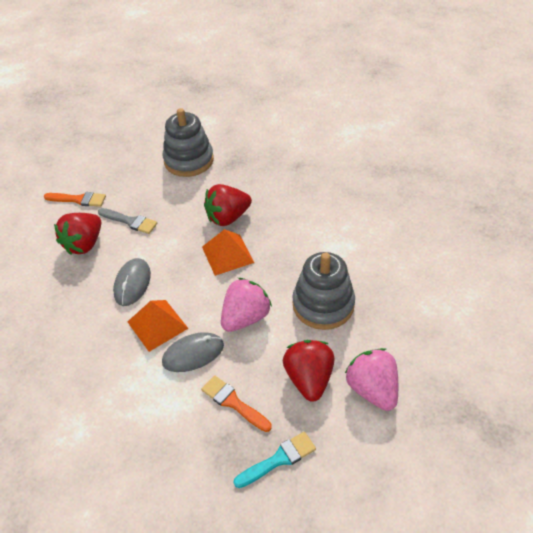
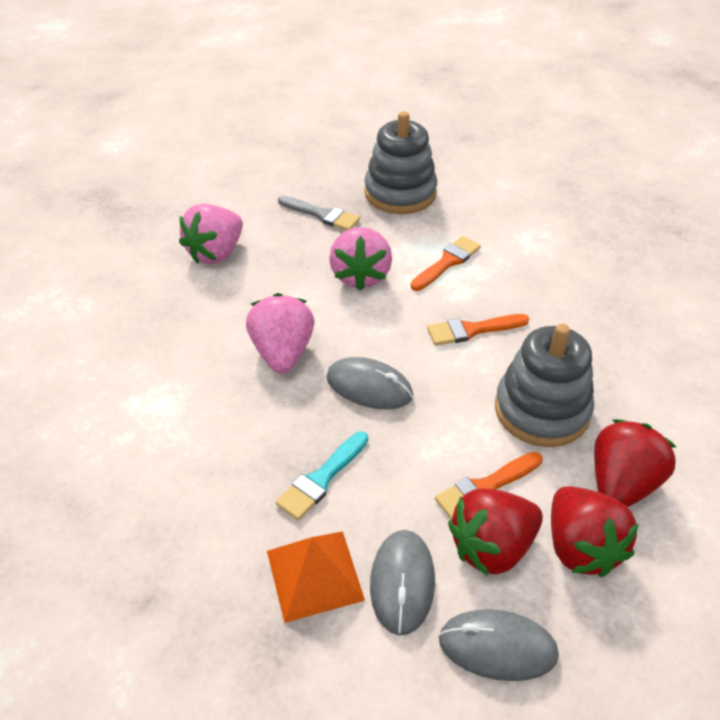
grey mouse: 2 -> 3
orange brush: 2 -> 3
orange pyramid: 2 -> 1
pink strawberry: 2 -> 3

